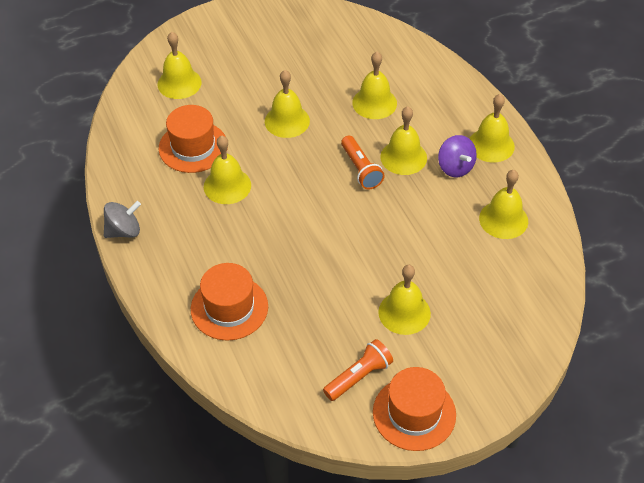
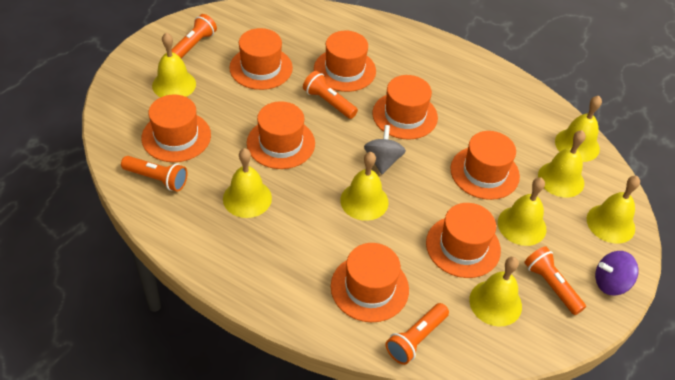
orange flashlight: 2 -> 5
orange hat: 3 -> 8

